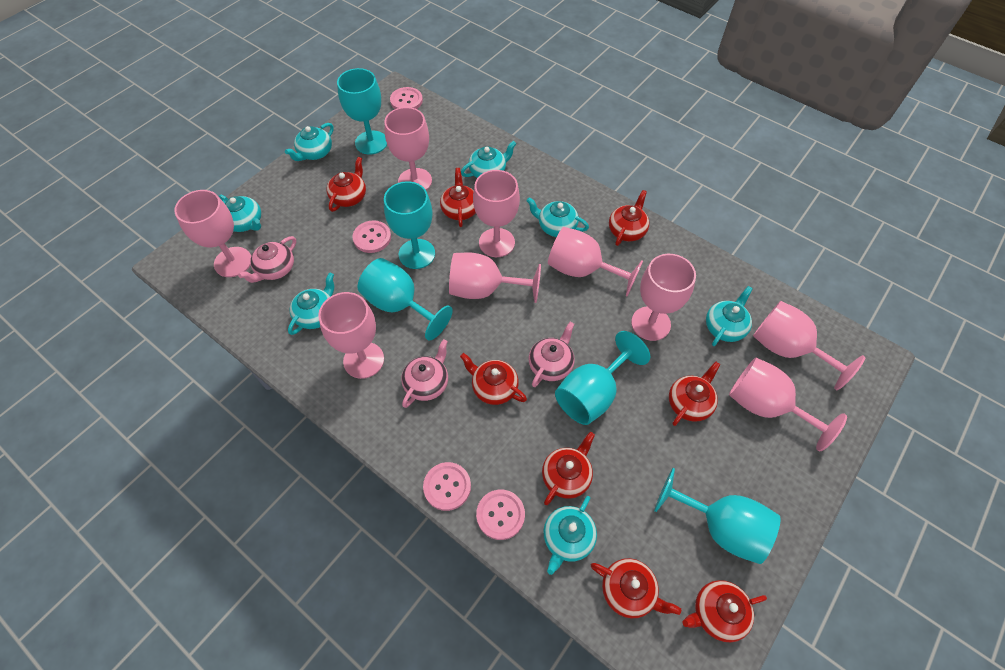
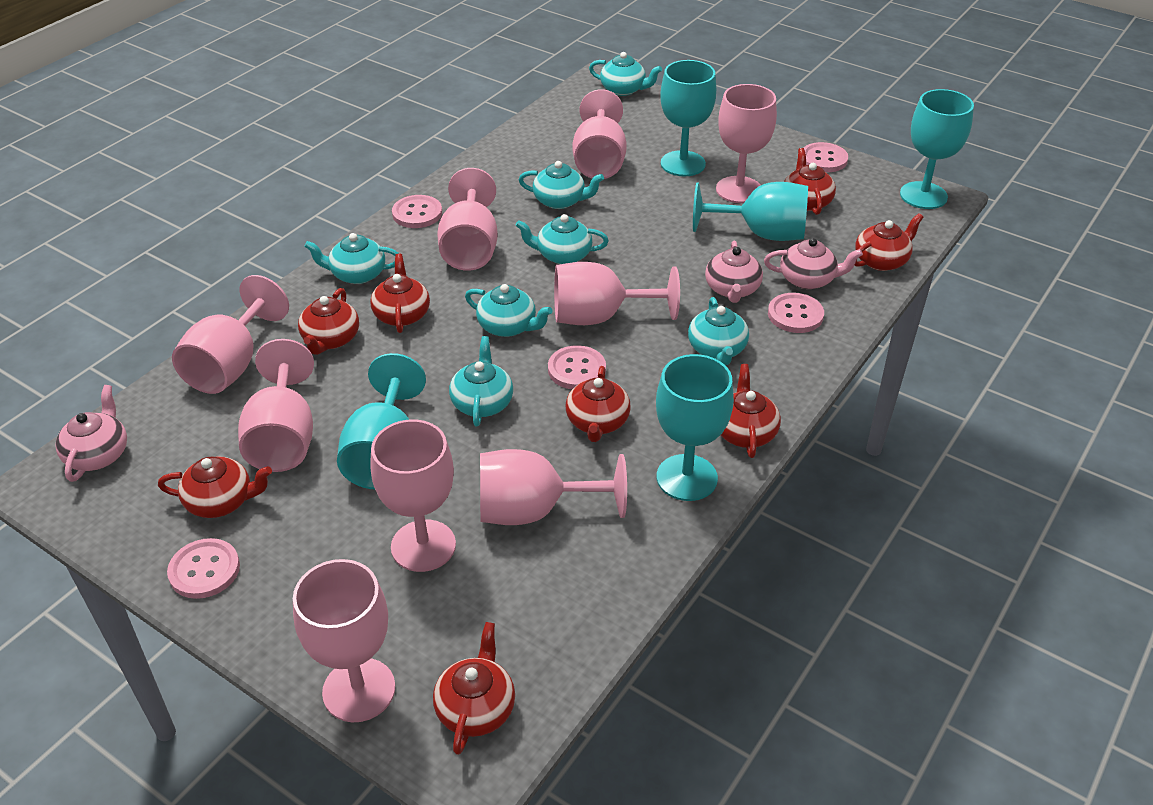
pink button: 4 -> 5

